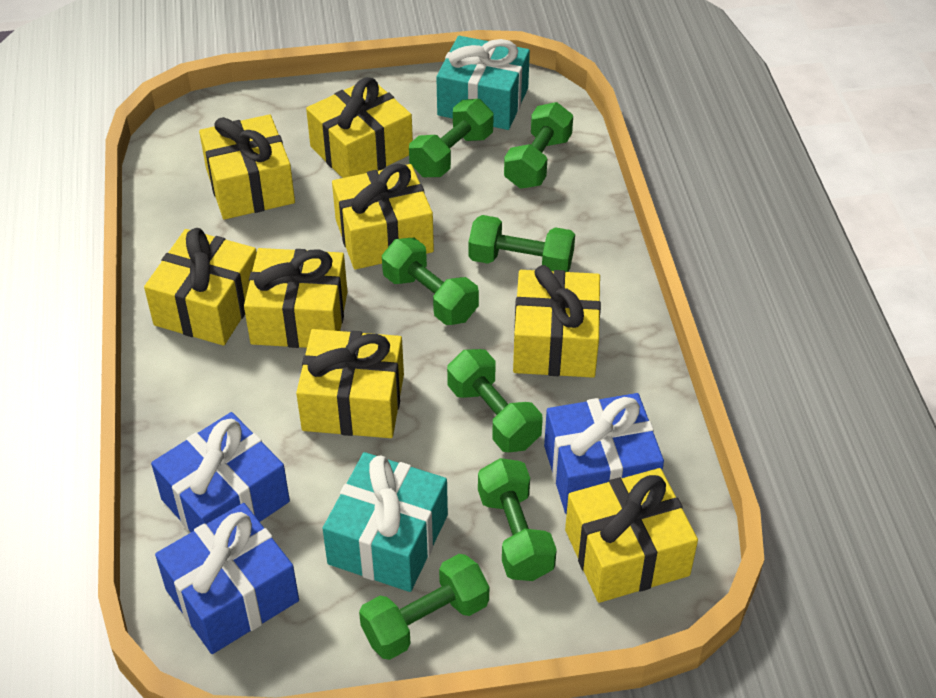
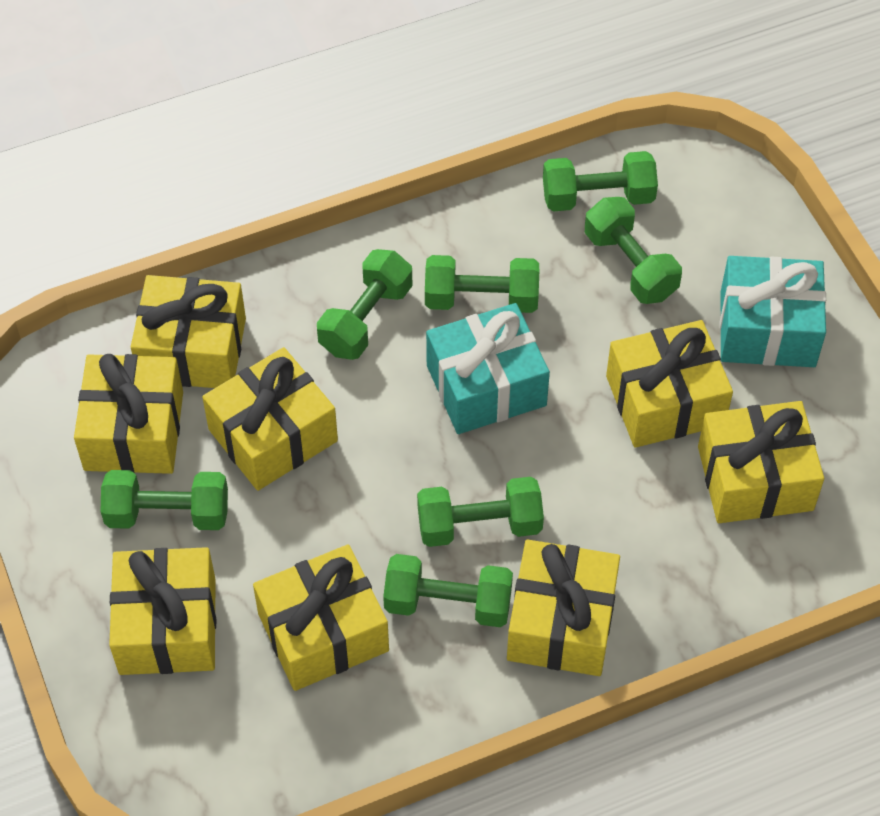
blue gift: 3 -> 0

